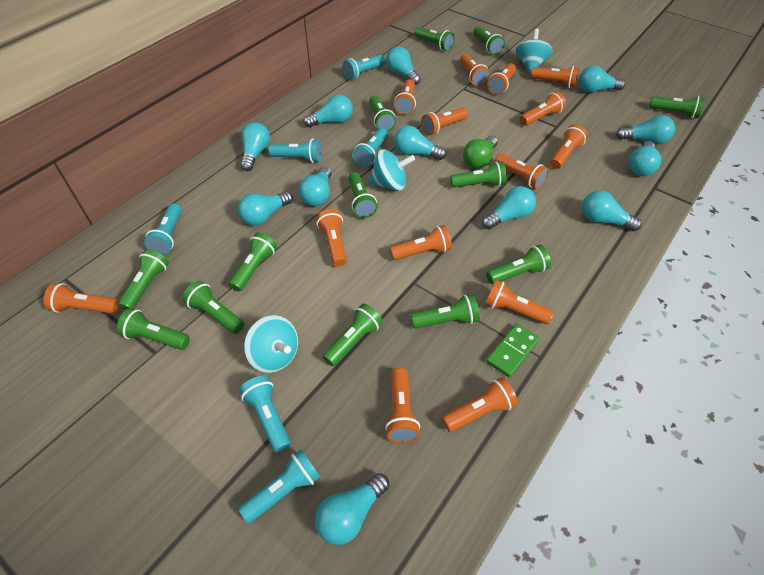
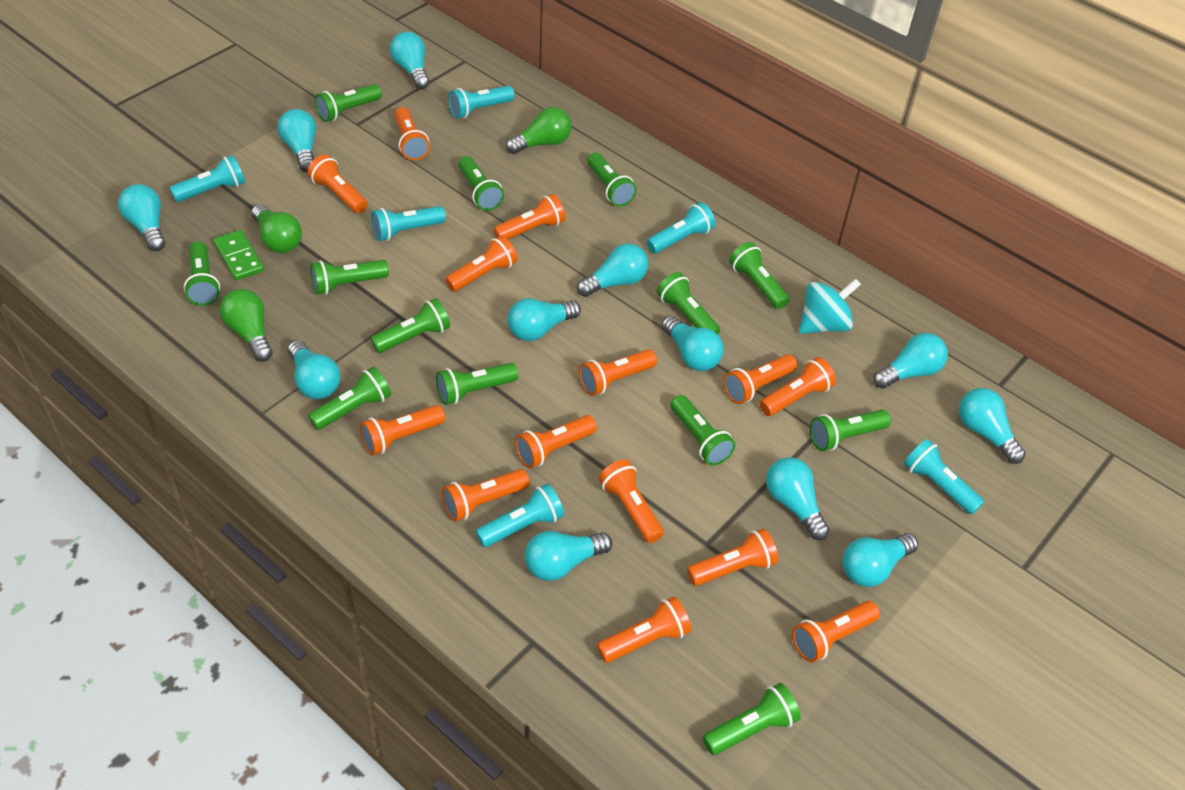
green light bulb: 1 -> 3
turquoise spinning top: 3 -> 1

